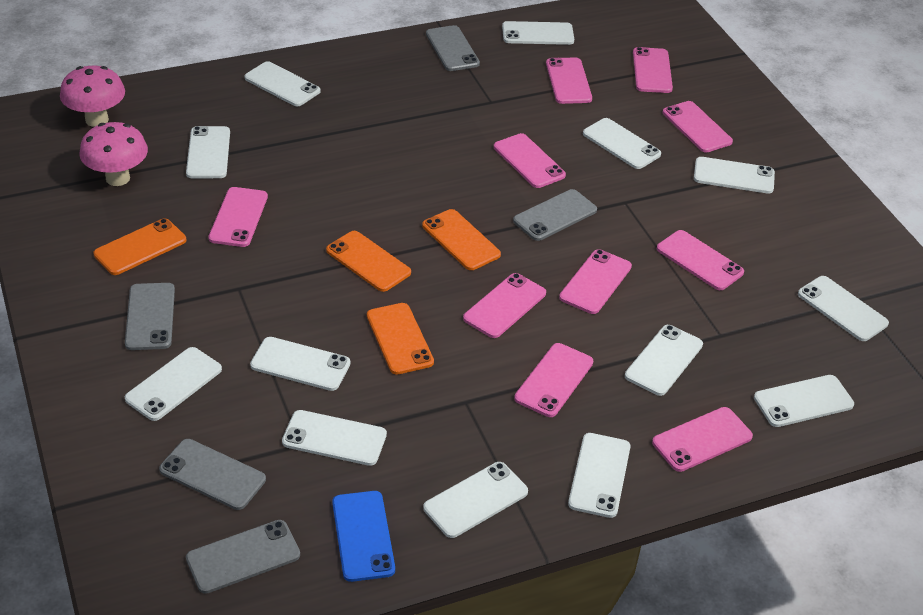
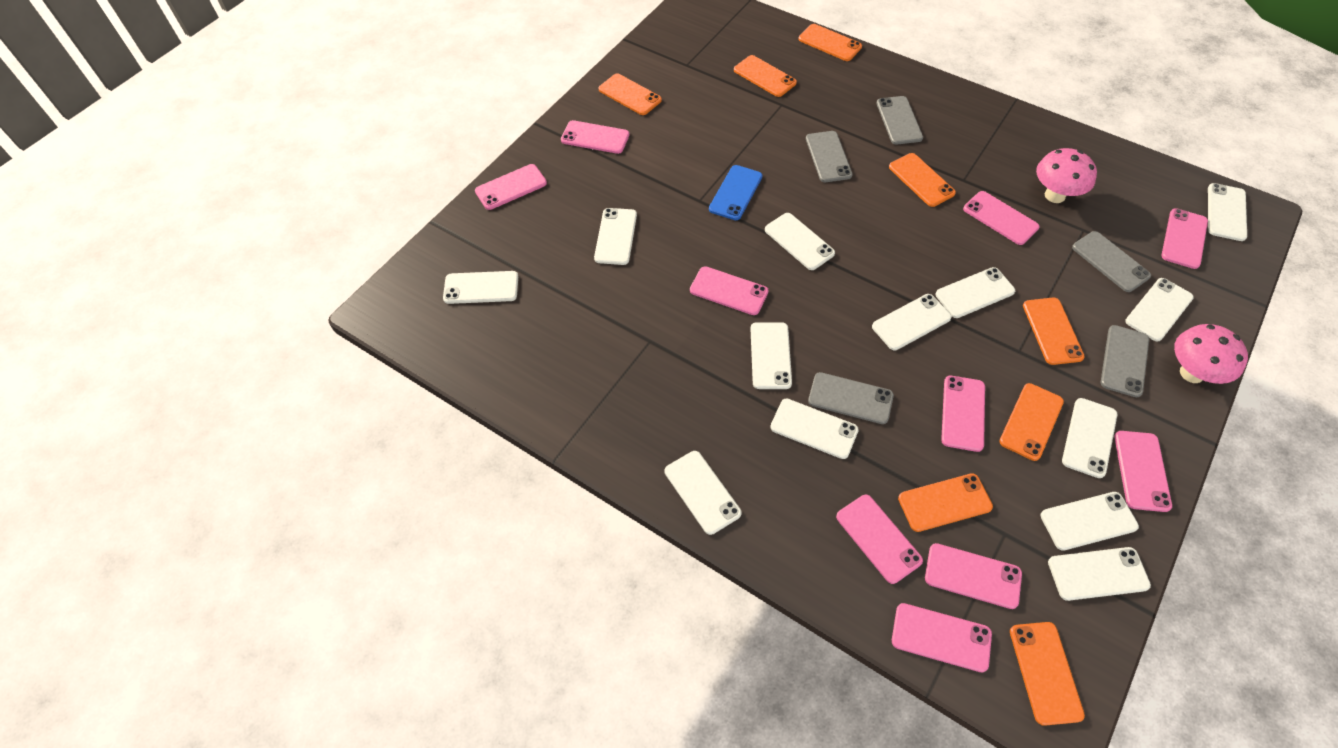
orange phone: 4 -> 8

